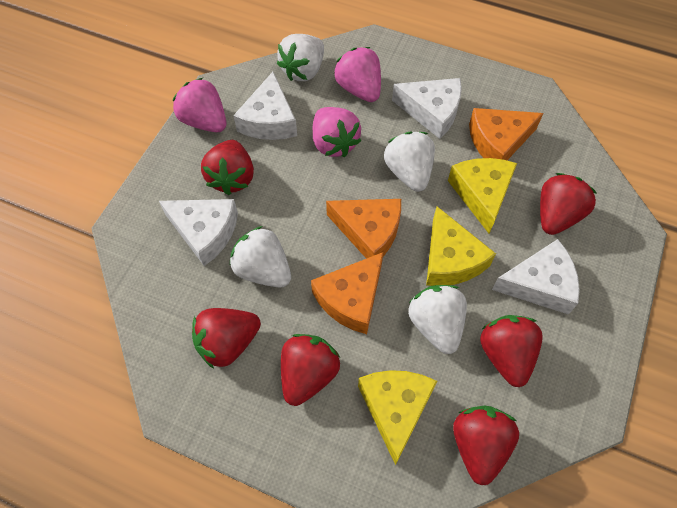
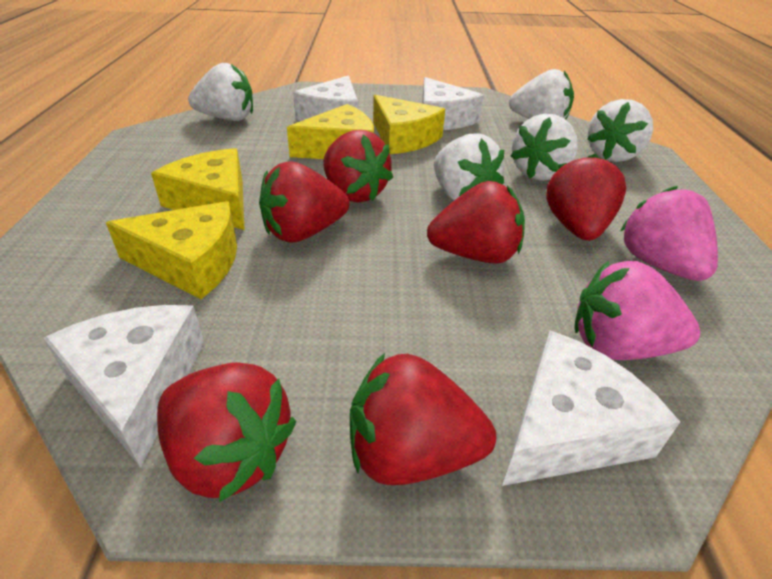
orange cheese: 3 -> 0
pink strawberry: 3 -> 2
white strawberry: 4 -> 5
yellow cheese: 3 -> 4

